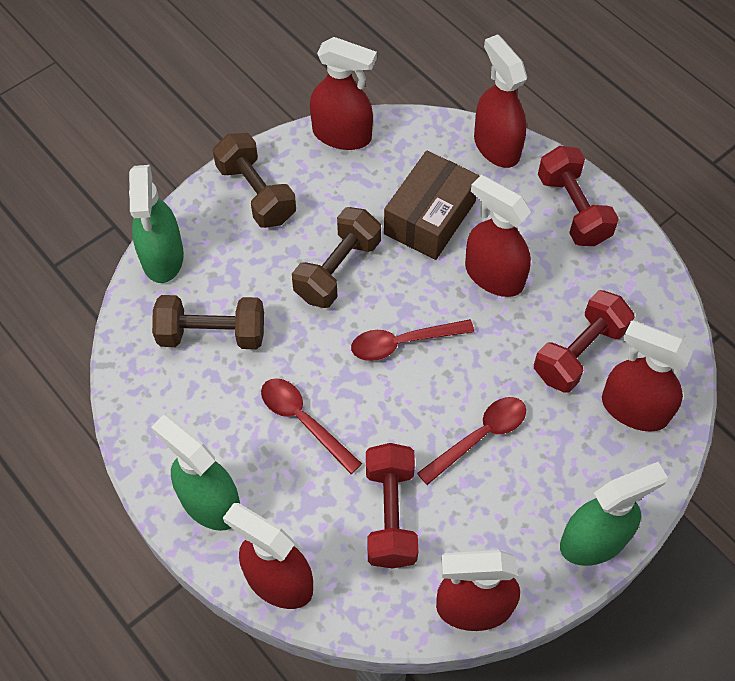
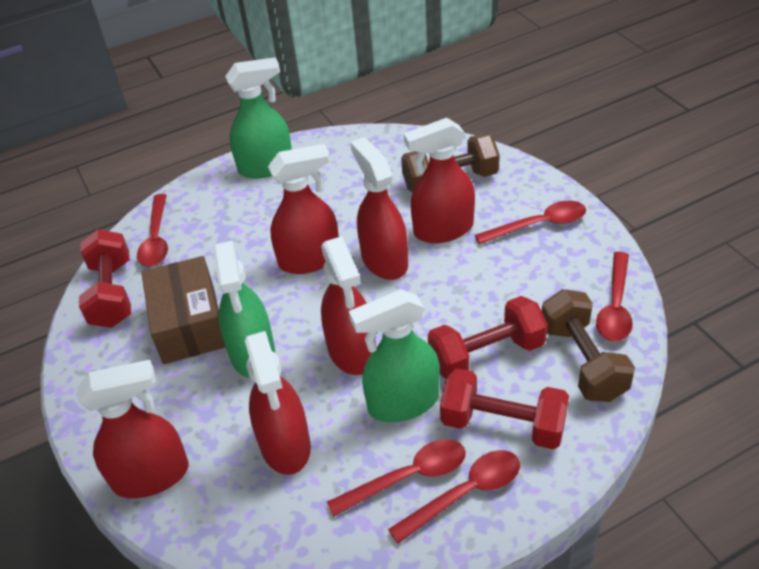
brown dumbbell: 3 -> 2
red spoon: 3 -> 5

